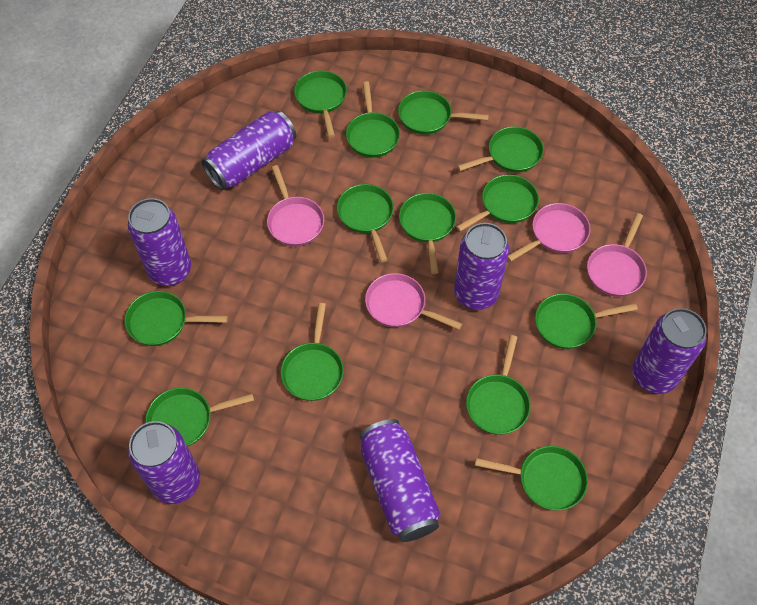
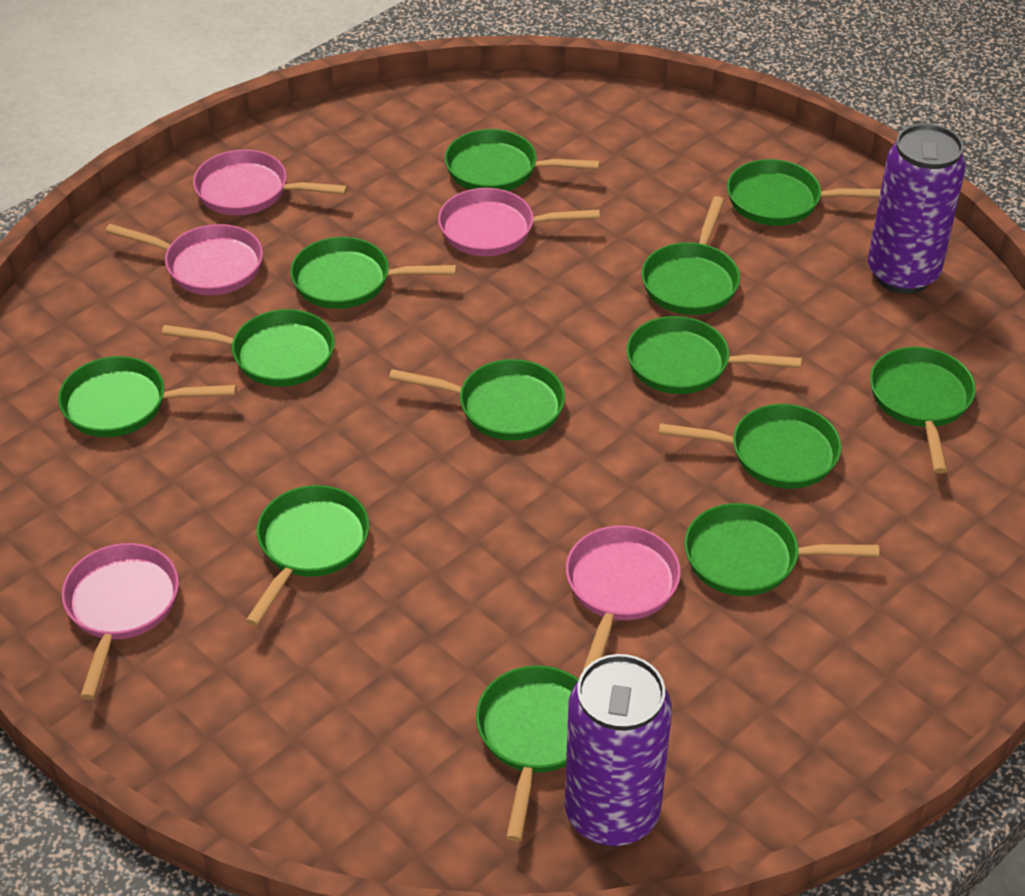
pink pan: 4 -> 5
purple can: 6 -> 2

